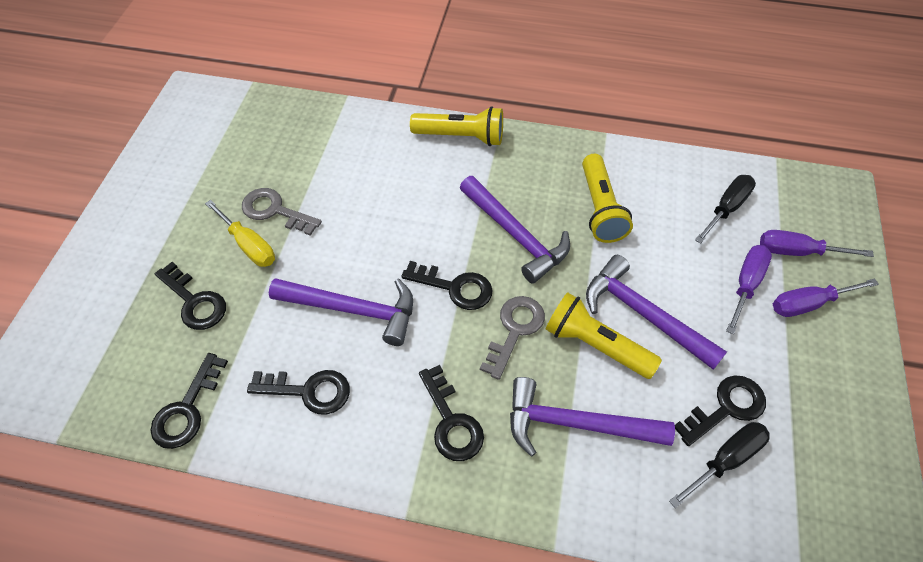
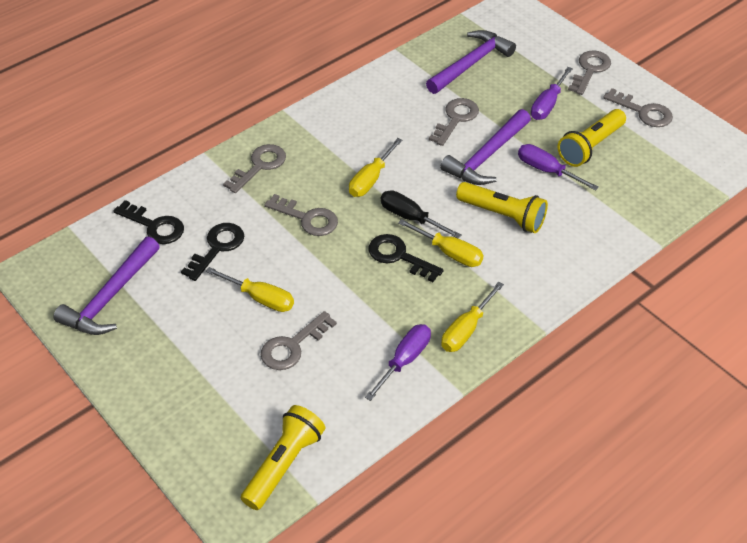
black key: 6 -> 3
black screwdriver: 2 -> 1
grey key: 2 -> 6
purple hammer: 4 -> 3
yellow screwdriver: 1 -> 4

